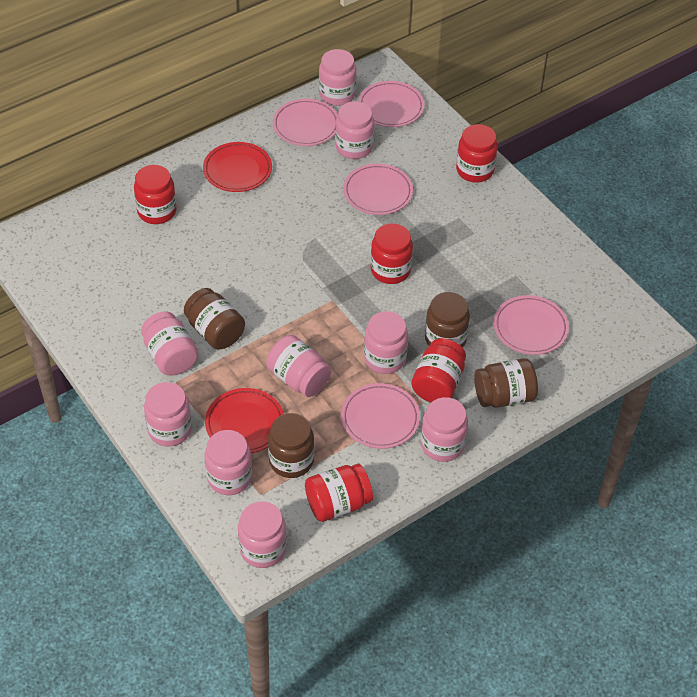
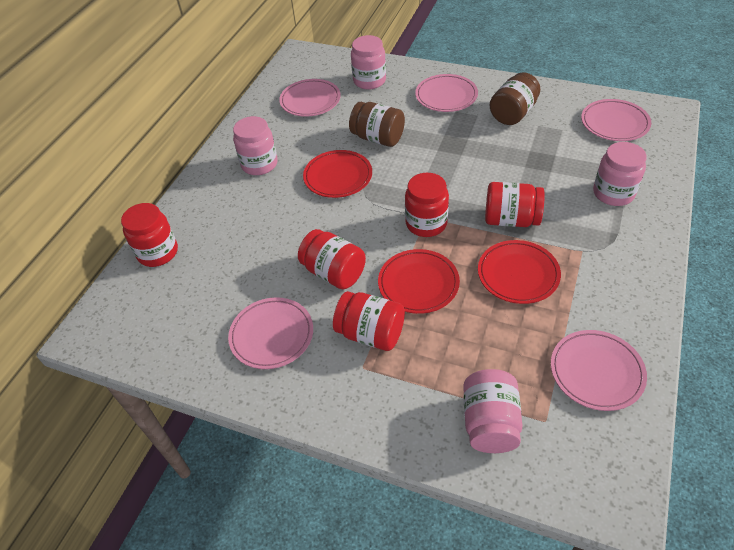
brown jar: 4 -> 2
pink jar: 9 -> 4
red plate: 2 -> 3

